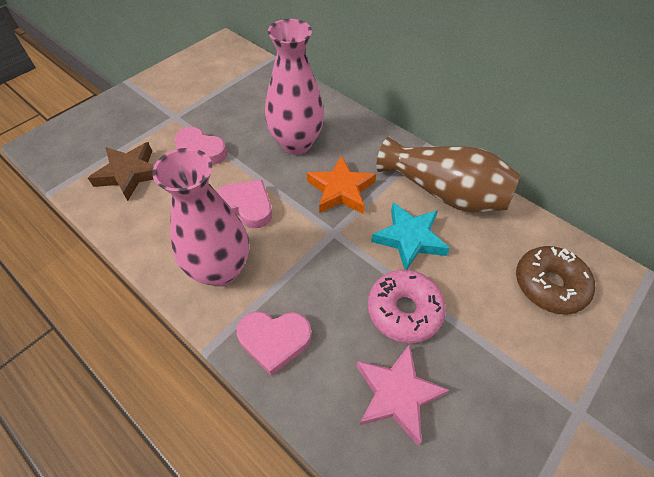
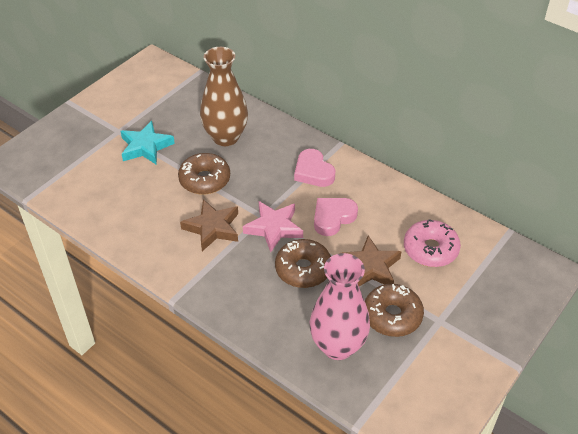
brown donut: 1 -> 3
brown star: 1 -> 2
orange star: 1 -> 0
pink heart: 3 -> 2
pink vase: 2 -> 1

